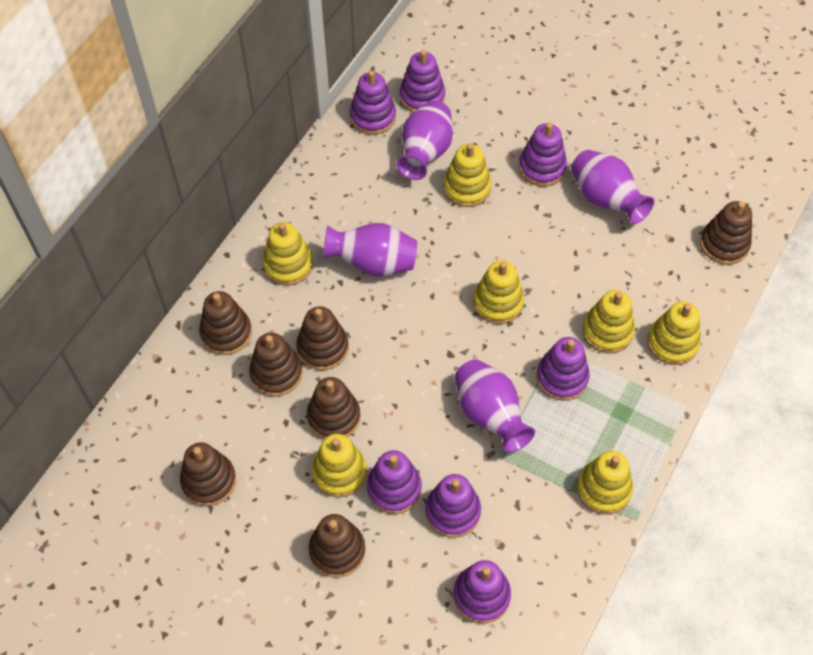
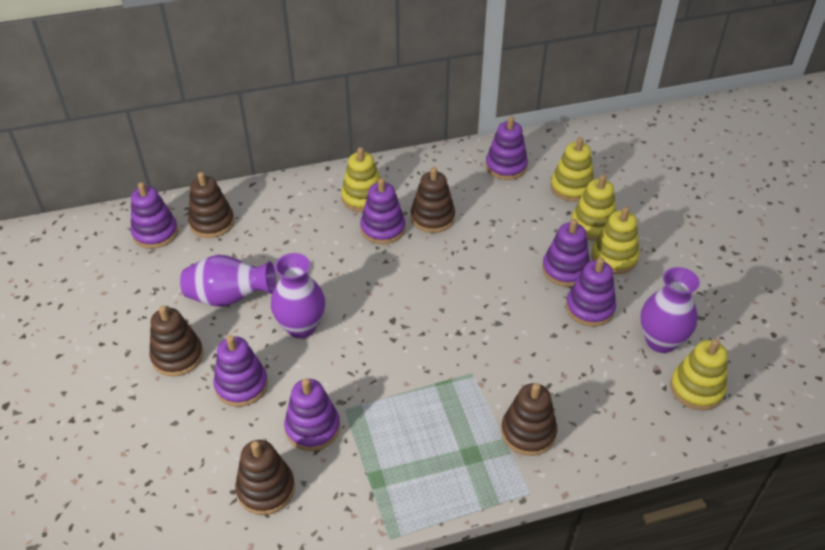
brown stacking toy: 7 -> 5
purple vase: 4 -> 3
yellow stacking toy: 7 -> 5

